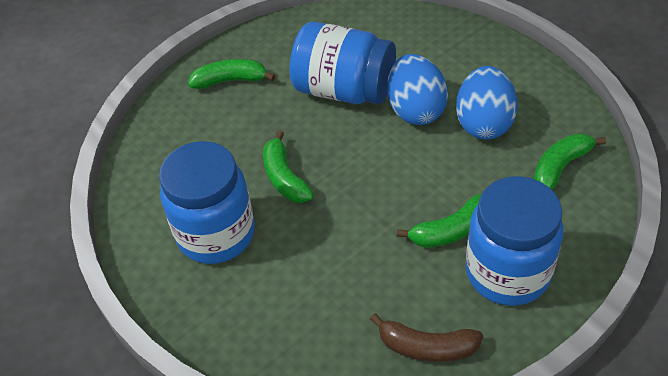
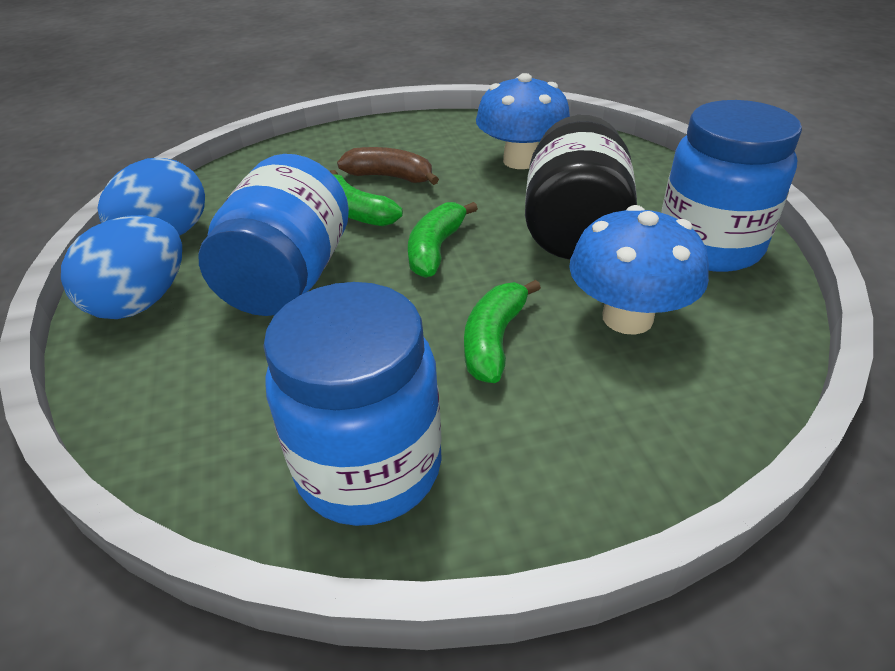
black jar: 0 -> 1
blue mushroom: 0 -> 2
green banana: 4 -> 3

